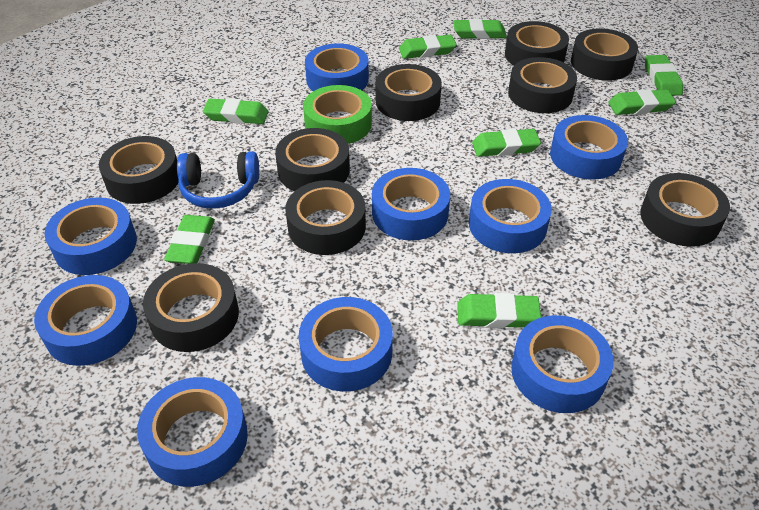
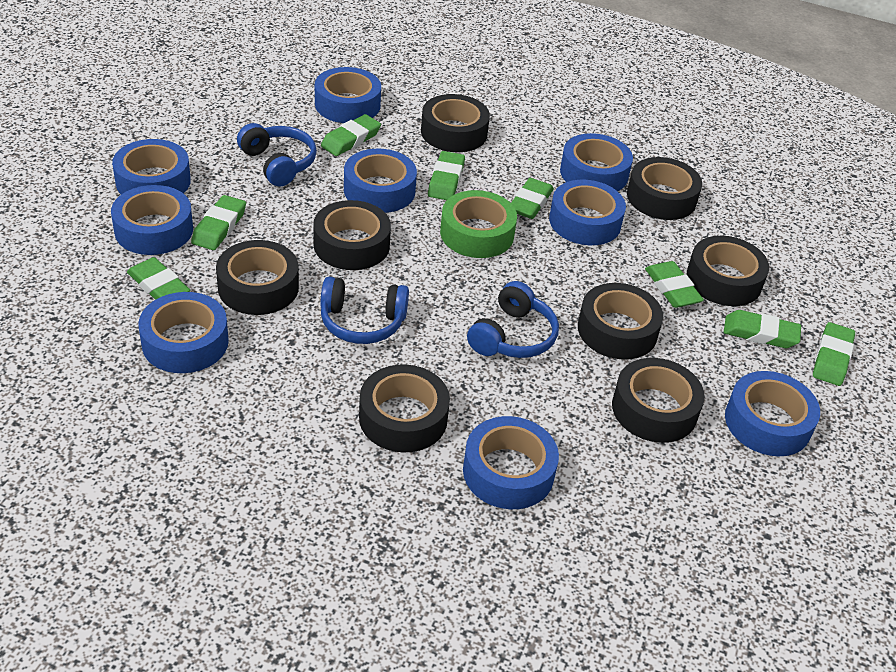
black tape: 9 -> 8
blue headphones: 1 -> 3

